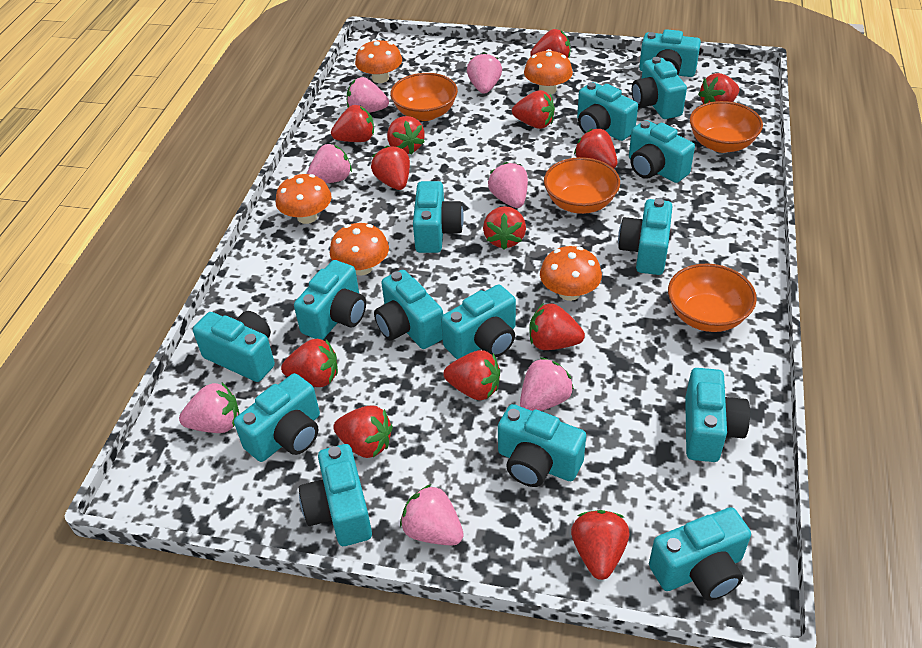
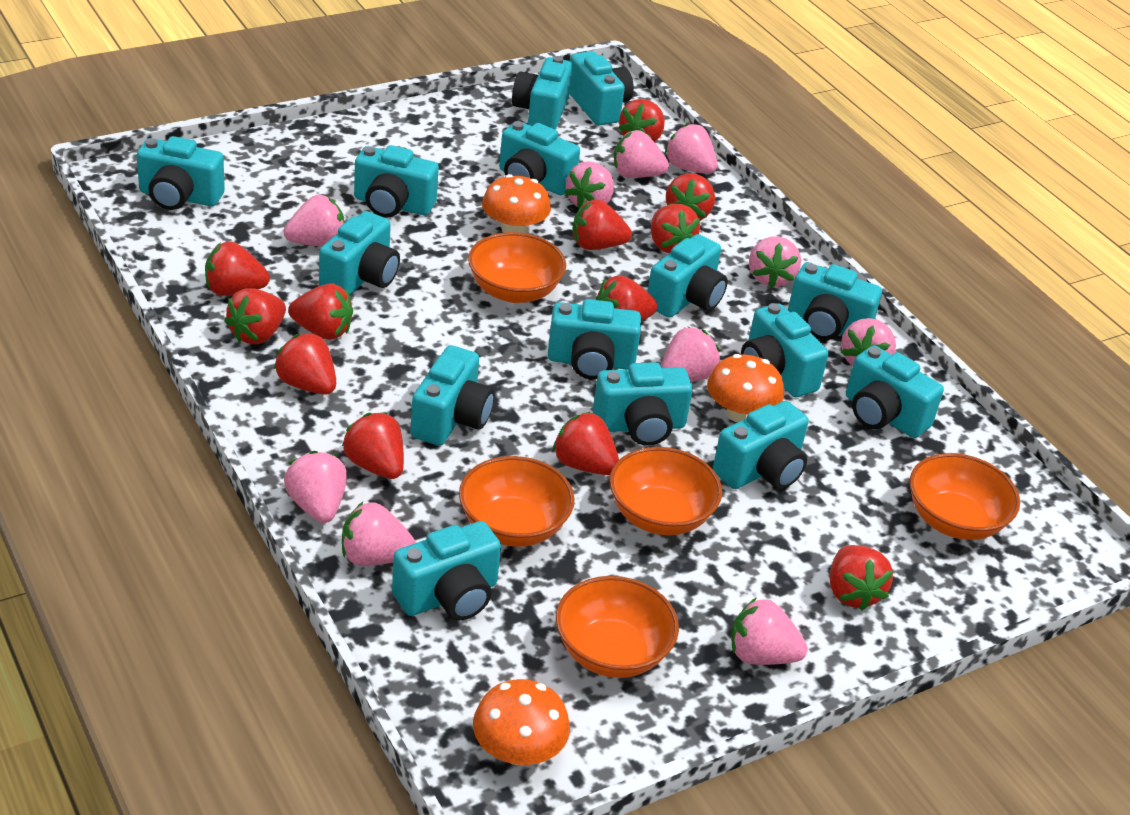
orange bowl: 4 -> 5
orange mushroom: 5 -> 3
pink strawberry: 7 -> 10
red strawberry: 13 -> 12

